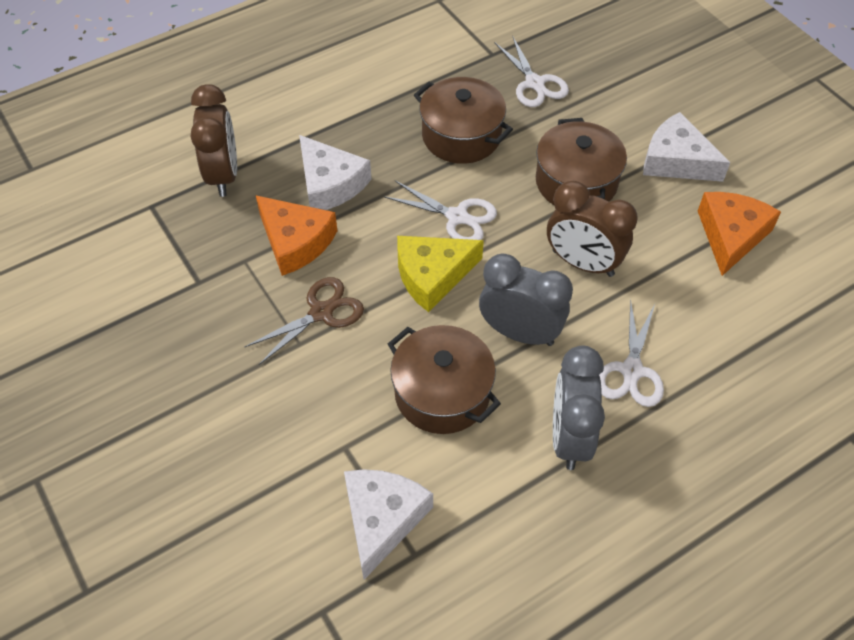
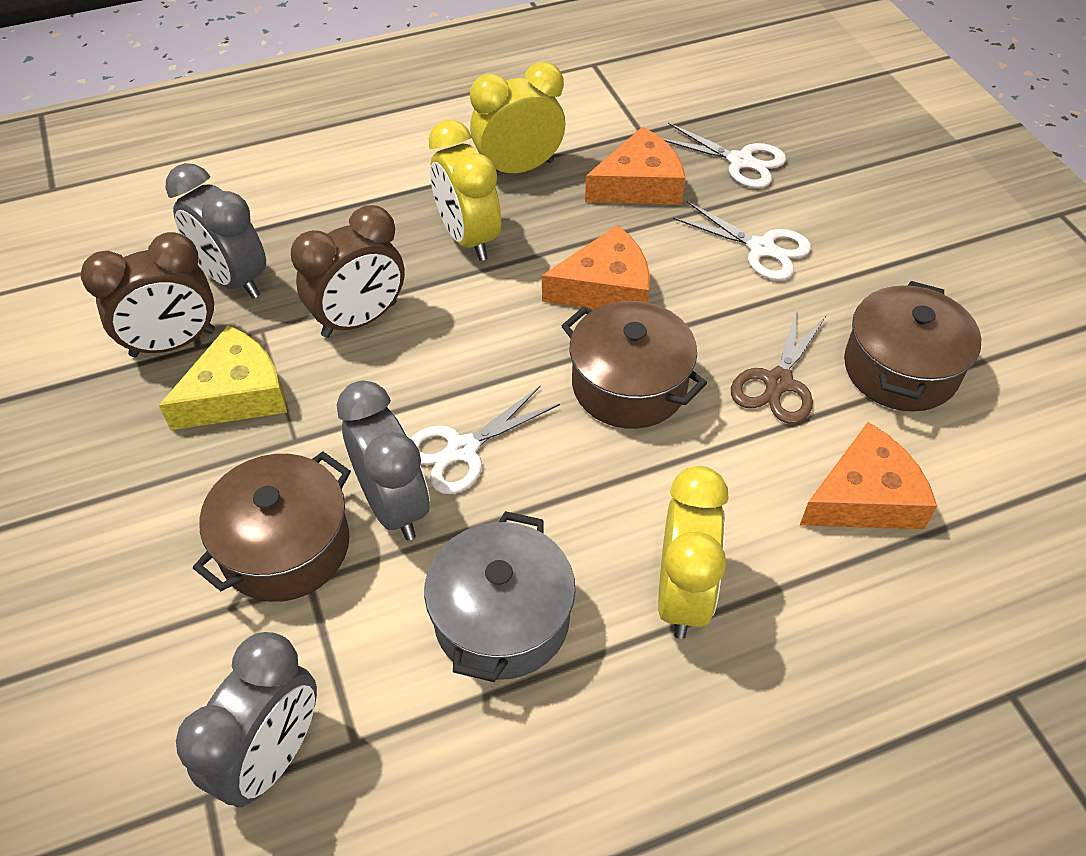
grey clock: 2 -> 3
grey pot: 0 -> 1
orange cheese: 2 -> 3
white cheese: 3 -> 0
yellow clock: 0 -> 3

